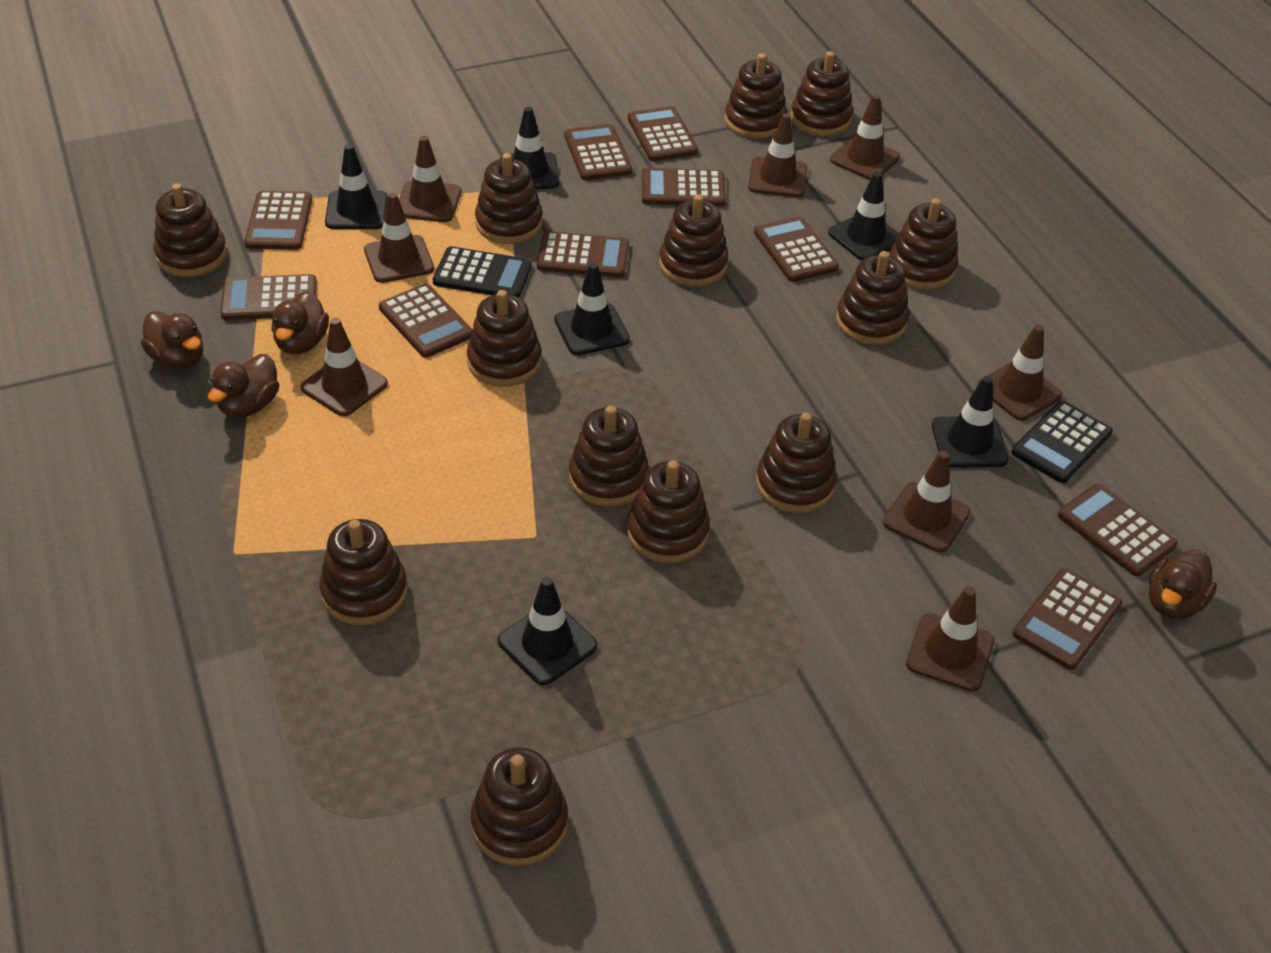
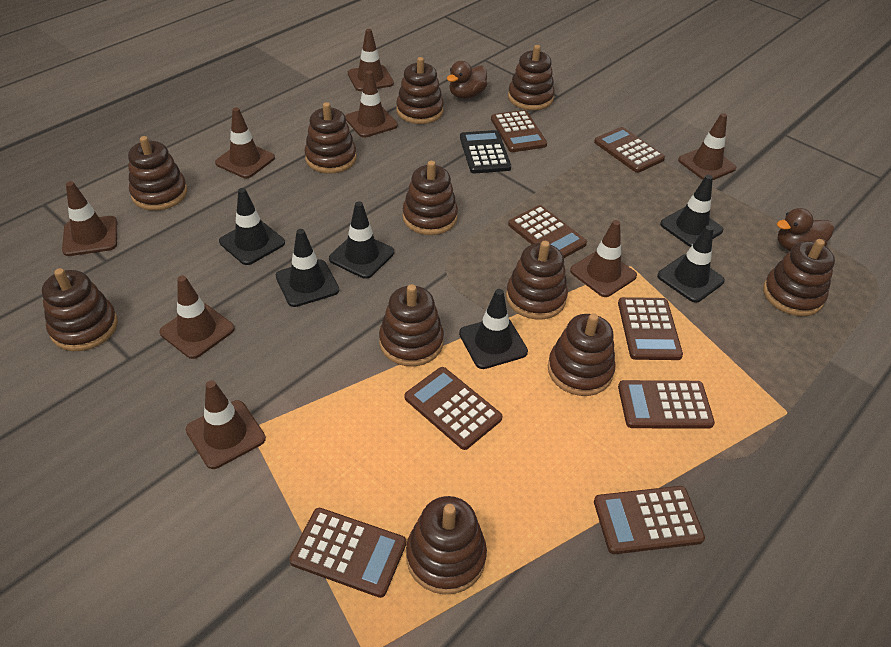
black calculator: 2 -> 1
brown calculator: 10 -> 8
brown duck: 4 -> 2
brown stacking toy: 13 -> 11

